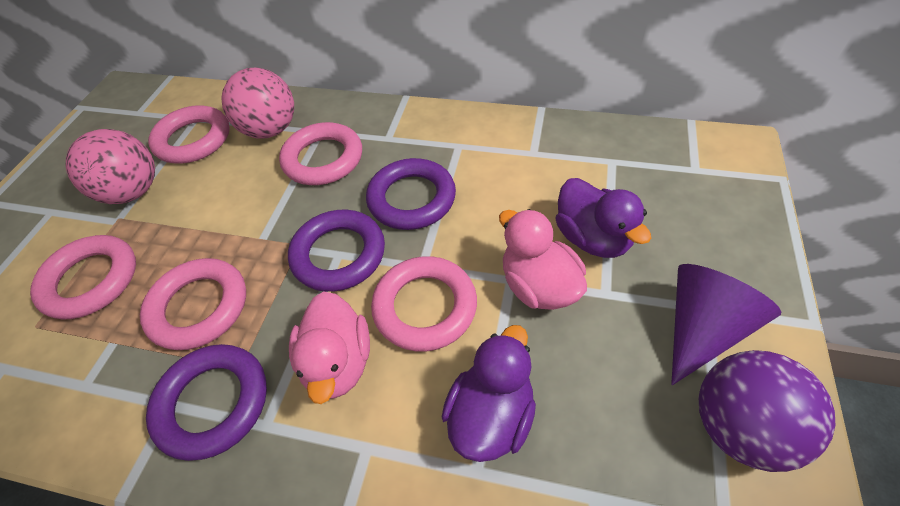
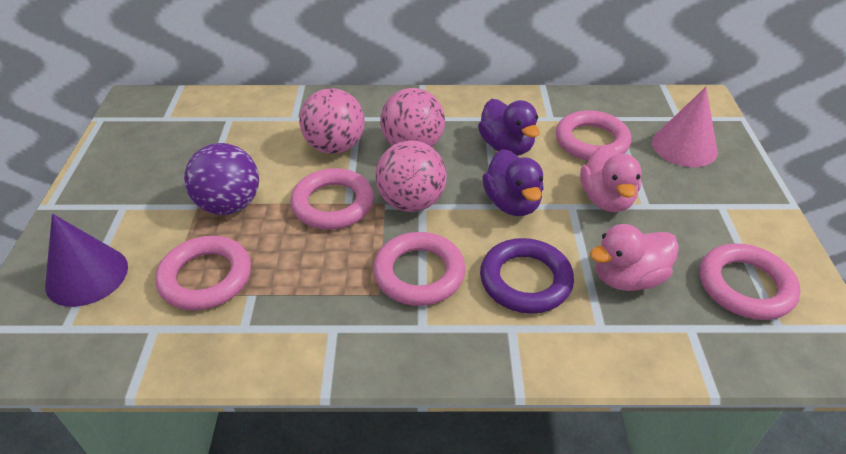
pink ball: 2 -> 3
pink cone: 0 -> 1
purple ring: 3 -> 1

